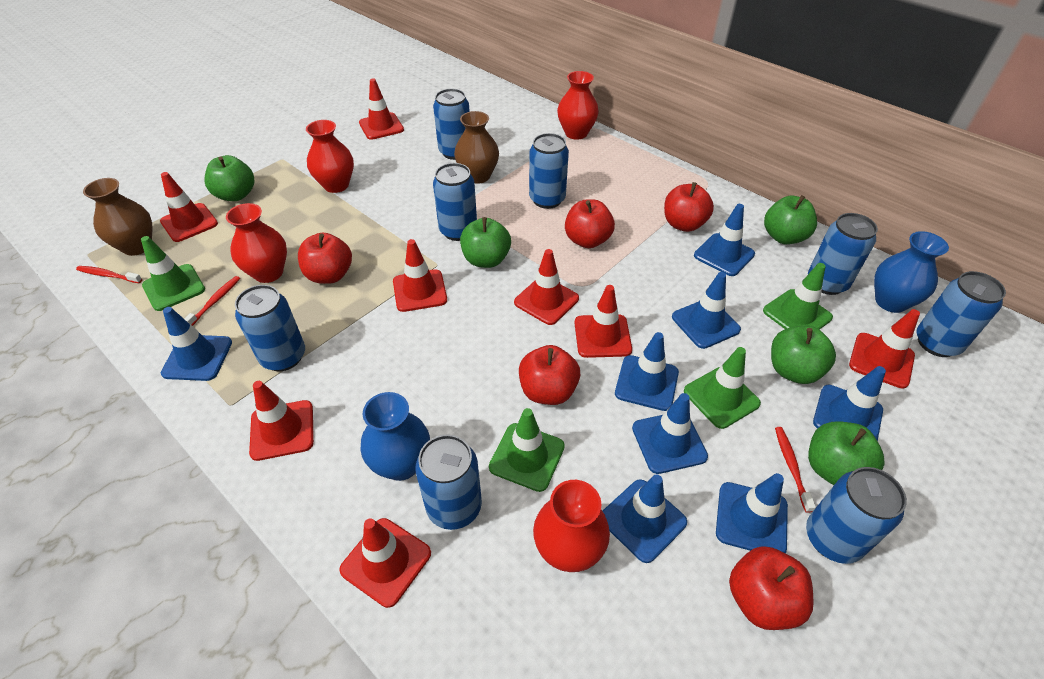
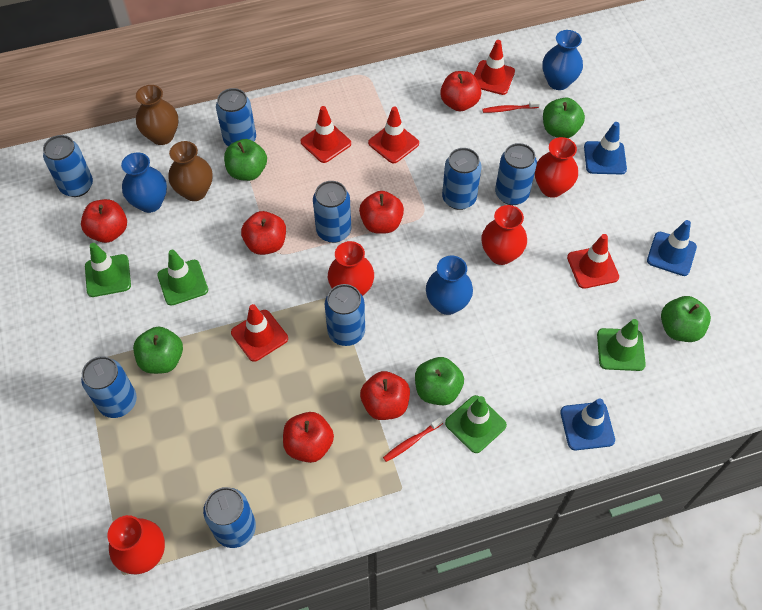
blue traffic cone: 8 -> 3
blue vase: 2 -> 3
red apple: 5 -> 6
red toothbrush: 3 -> 2
red traffic cone: 8 -> 5

